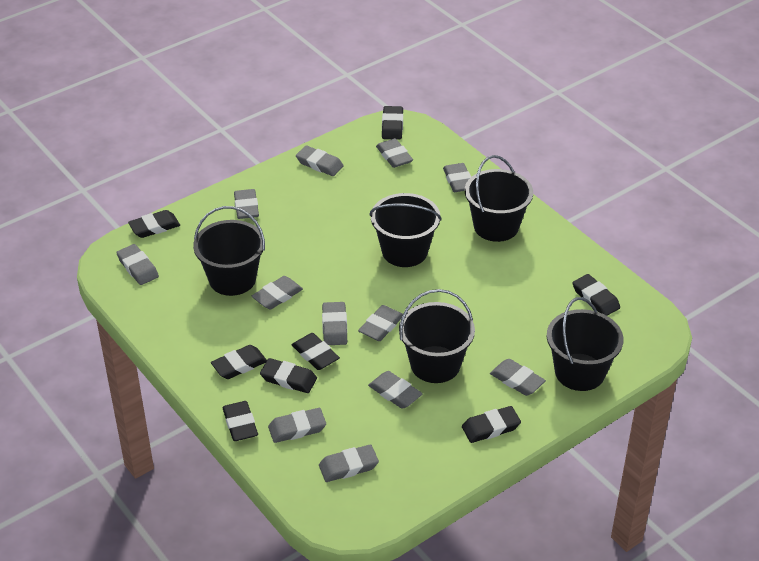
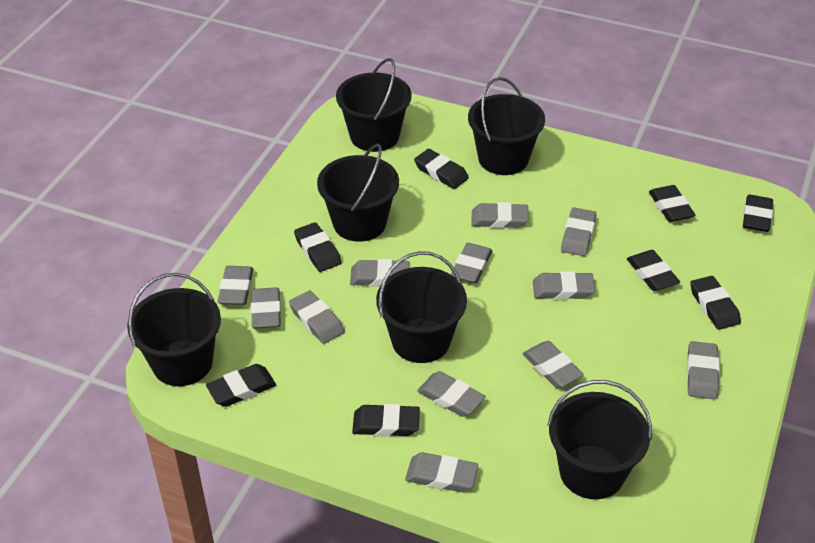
black bucket: 5 -> 6

